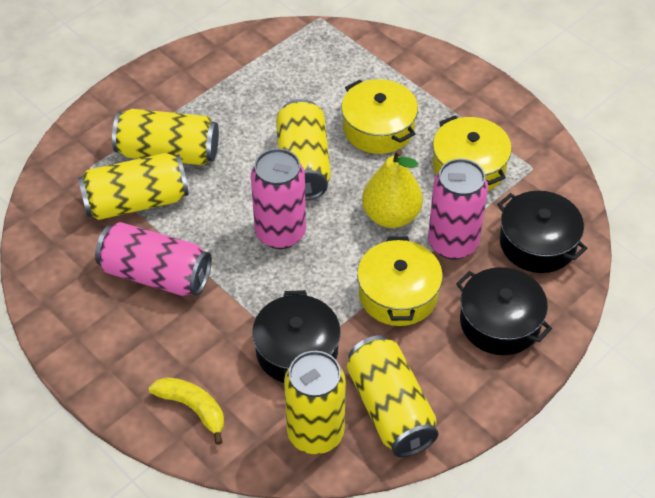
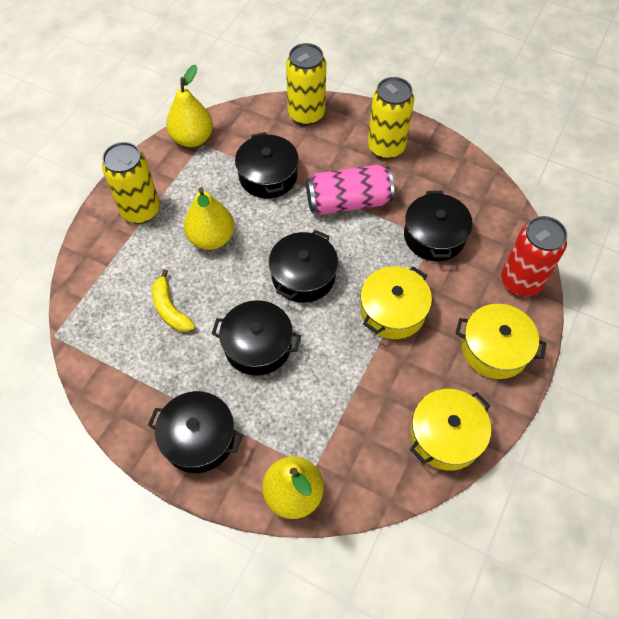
black pot: 3 -> 5
pink can: 3 -> 1
red can: 0 -> 1
yellow can: 5 -> 3
yellow pear: 1 -> 3

